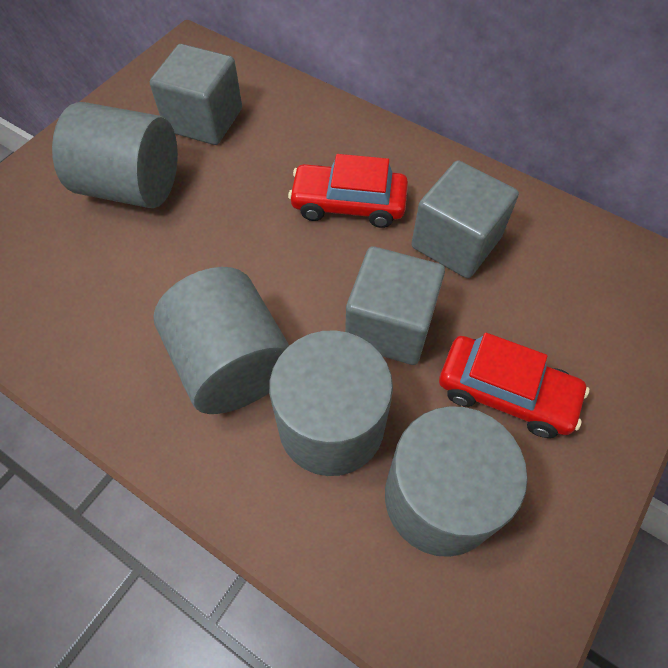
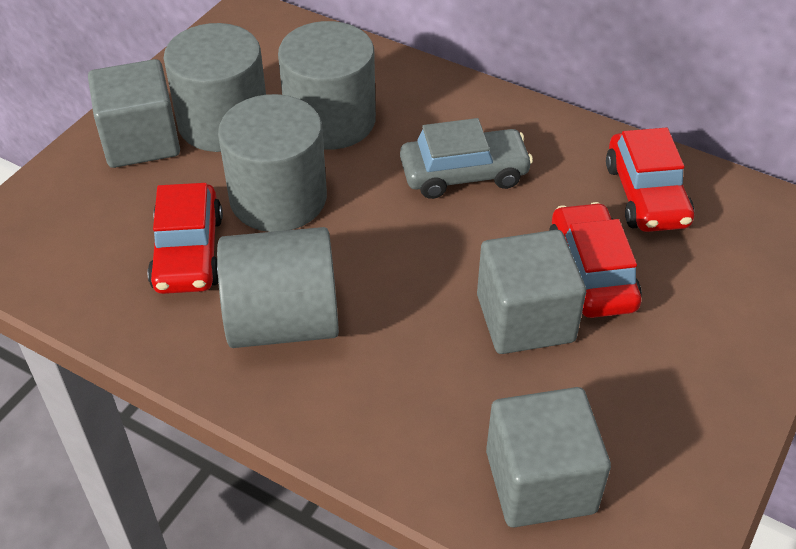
grey car: 0 -> 1
red car: 2 -> 3

